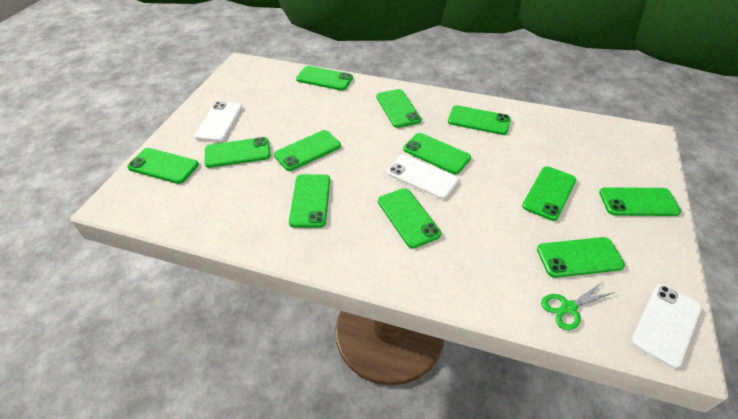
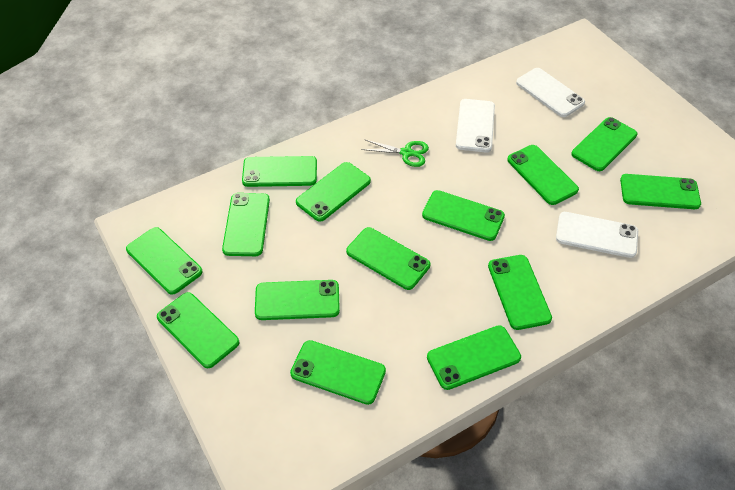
green phone: 12 -> 14

